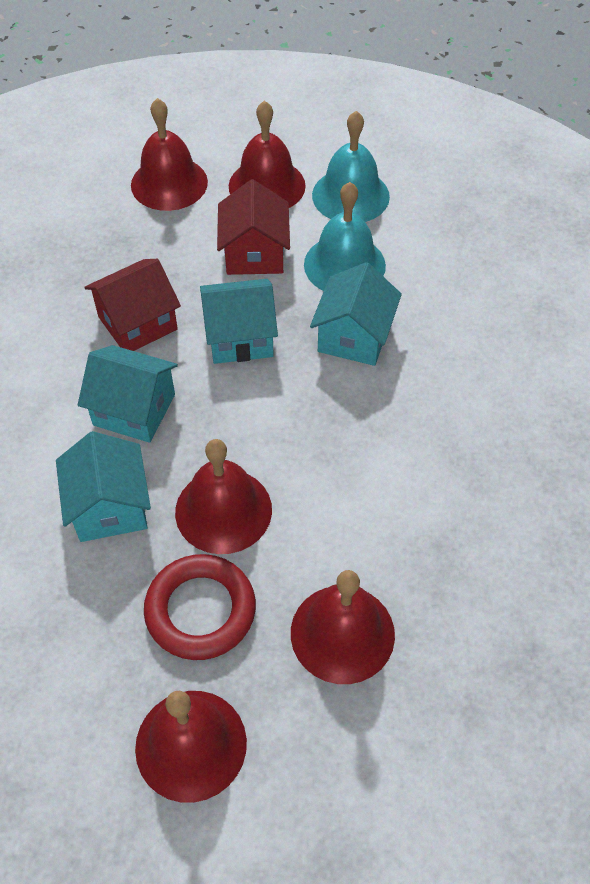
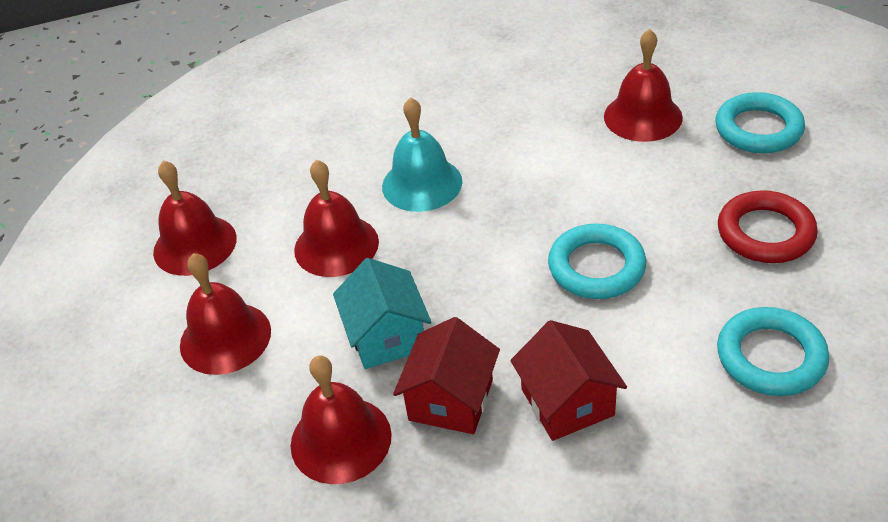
turquoise bell: 2 -> 1
turquoise house: 4 -> 1
turquoise ring: 0 -> 3

